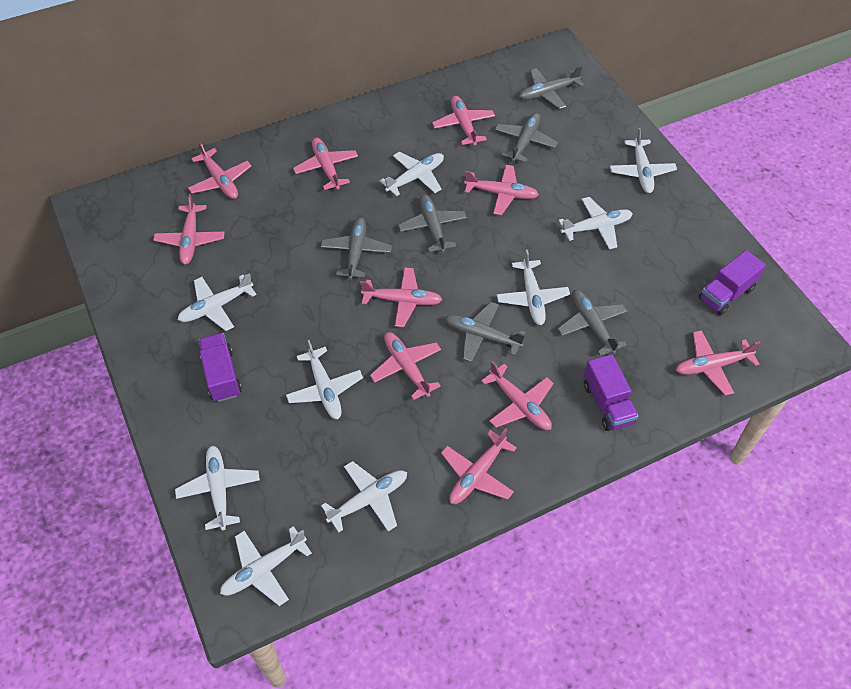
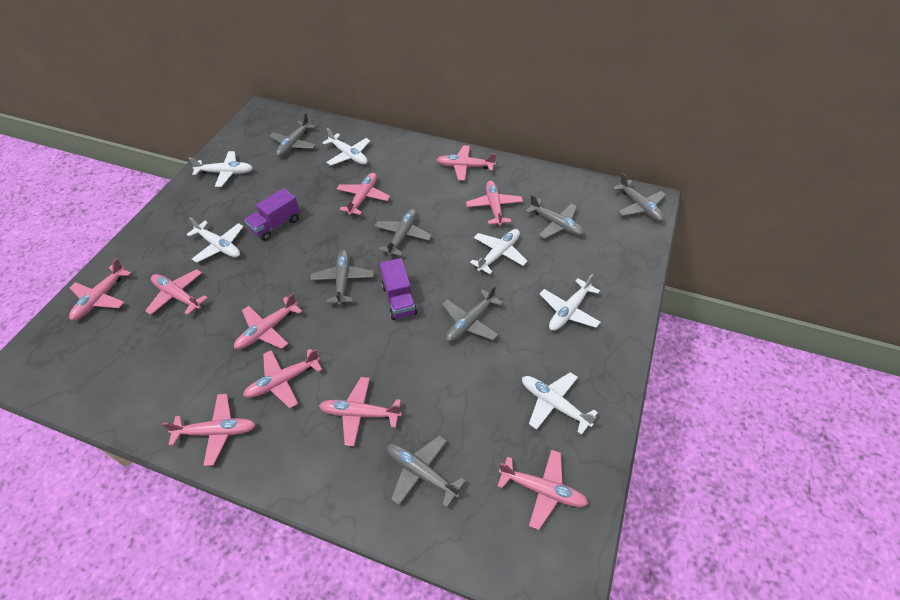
grey plane: 6 -> 7
purple truck: 3 -> 2
white plane: 9 -> 6

